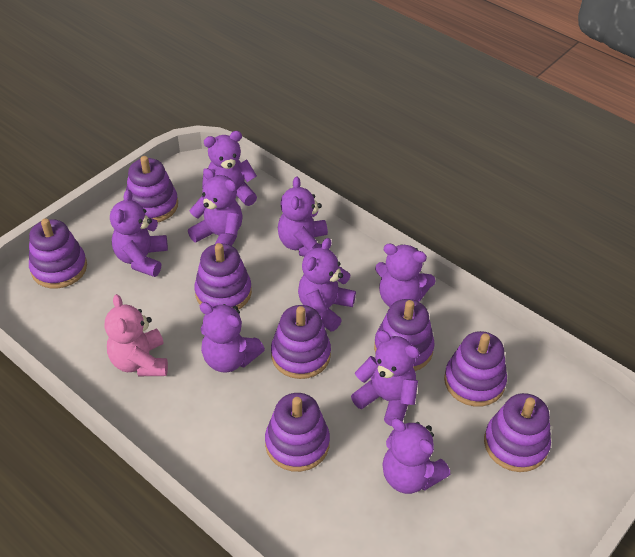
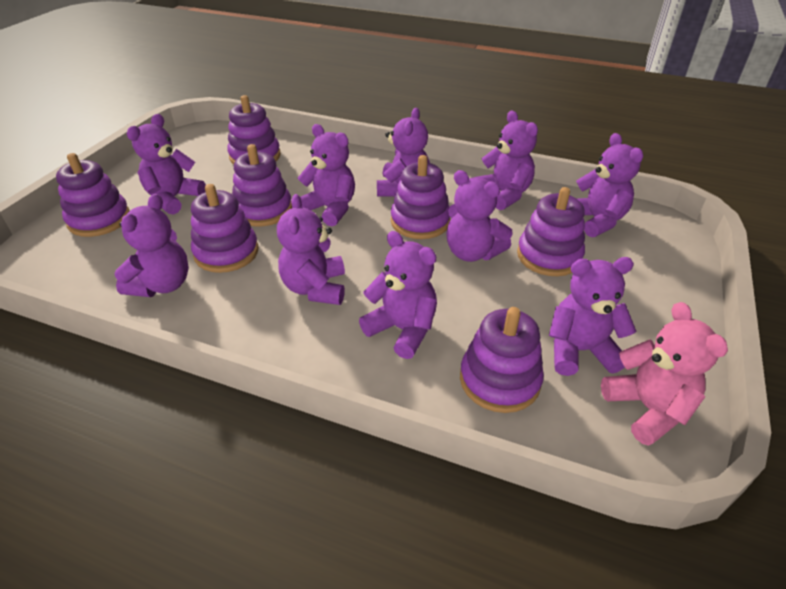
purple stacking toy: 8 -> 7
purple teddy bear: 9 -> 10

